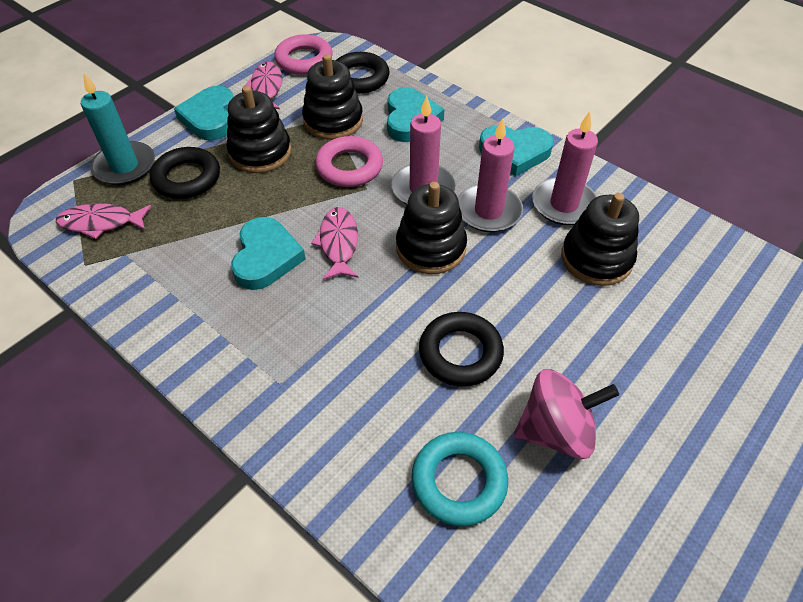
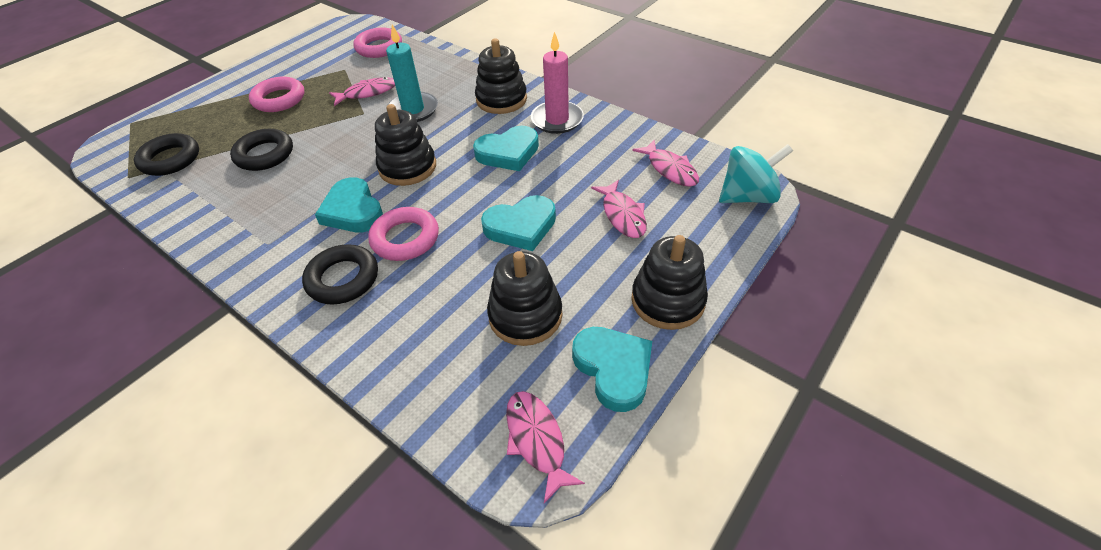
pink candle: 3 -> 1
pink fish: 3 -> 4
pink ring: 2 -> 3
pink spinning top: 1 -> 0
turquoise ring: 1 -> 0
turquoise spinning top: 0 -> 1

